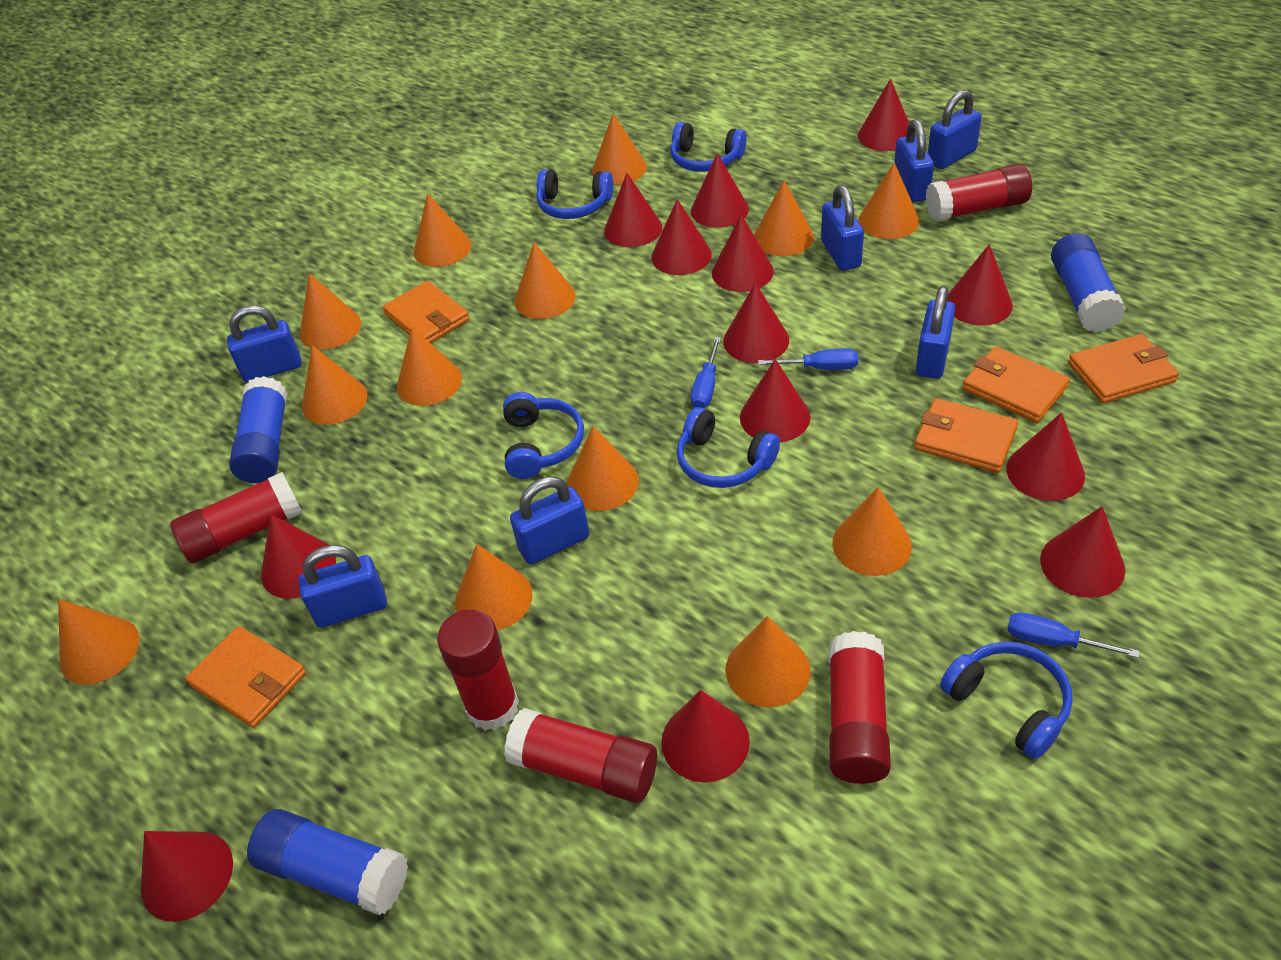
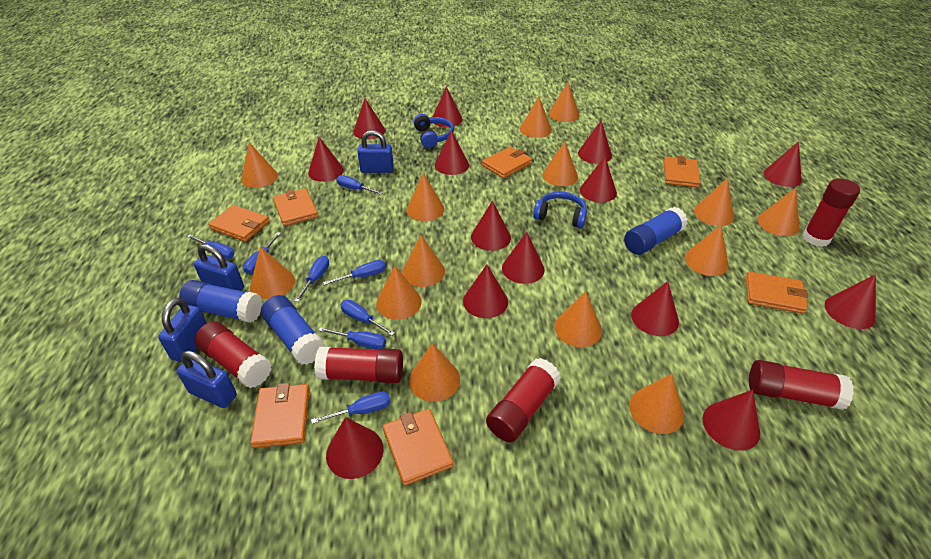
blue headphones: 5 -> 2
blue padlock: 7 -> 4
blue screwdriver: 3 -> 8
orange cone: 13 -> 14
orange wallet: 5 -> 7
red cone: 13 -> 14

